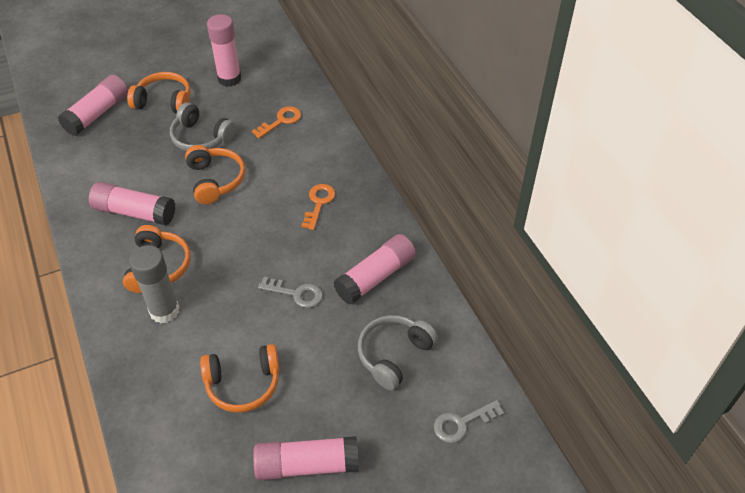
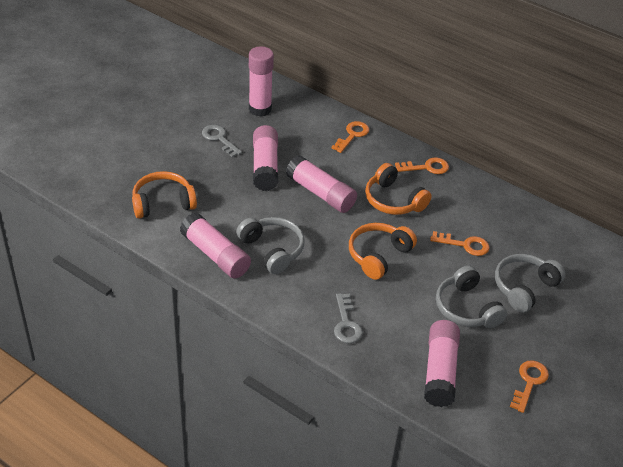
grey glue stick: 1 -> 0
grey headphones: 2 -> 3
orange headphones: 4 -> 3
orange key: 2 -> 4

